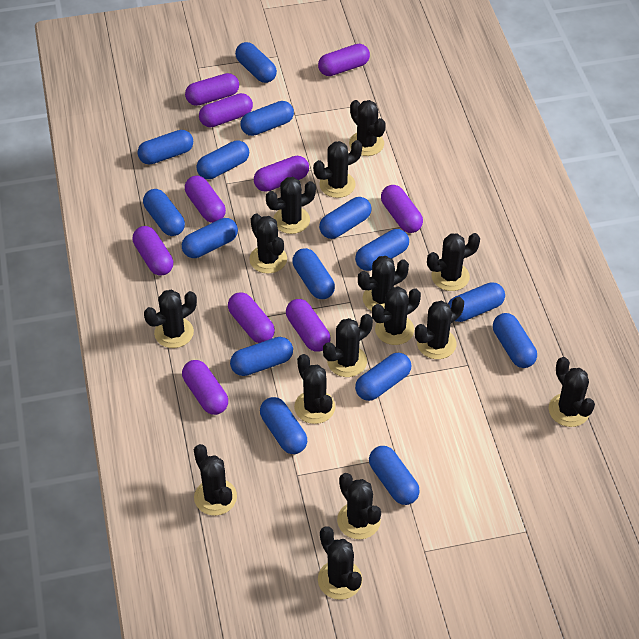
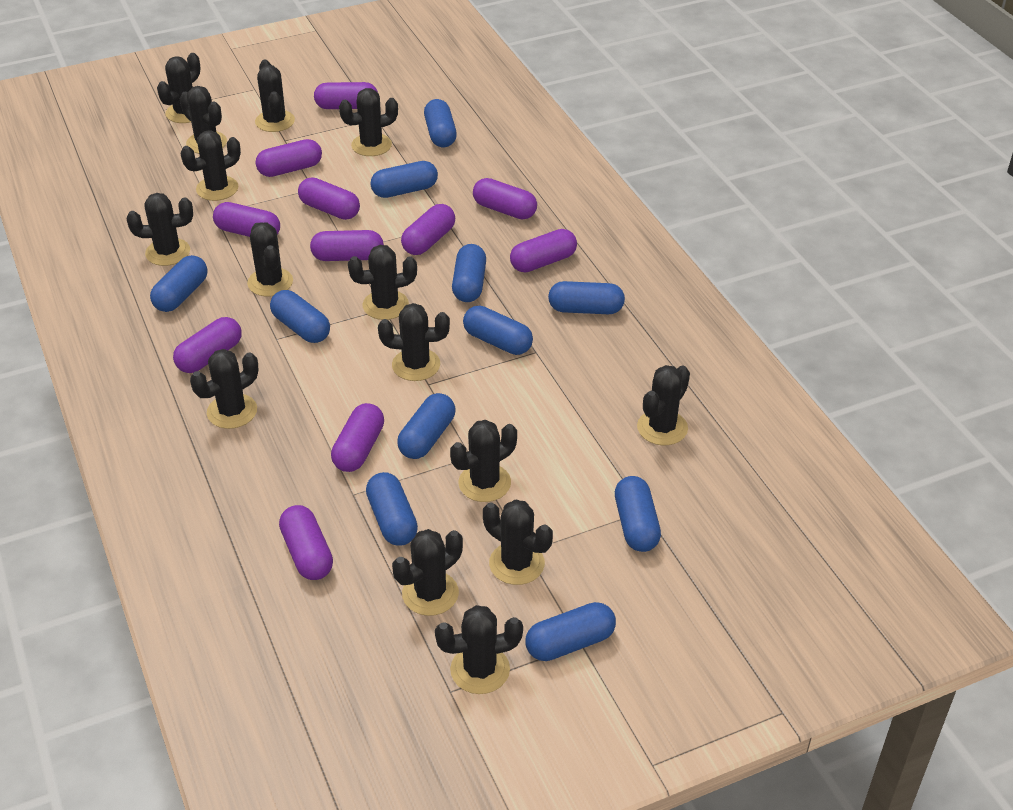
blue capsule: 15 -> 11
purple capsule: 10 -> 11

